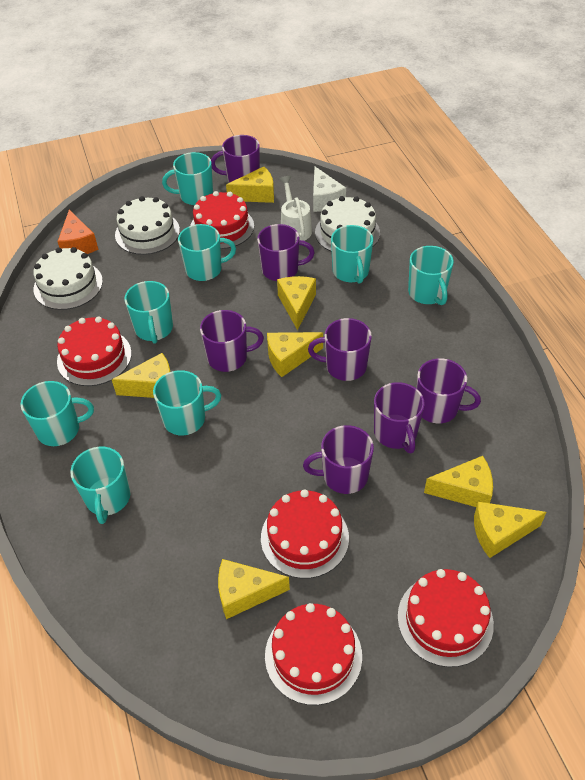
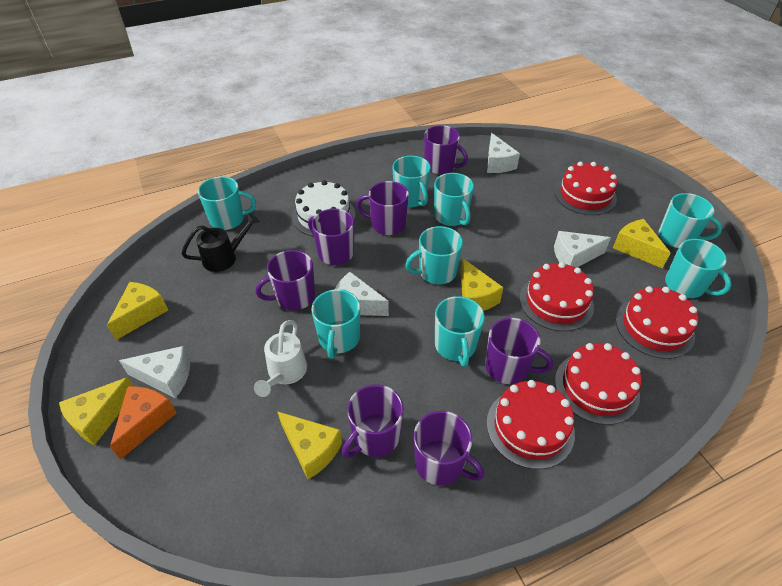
black watering can: 0 -> 1
white cake: 3 -> 1
white cheese: 1 -> 4
yellow cheese: 7 -> 5

